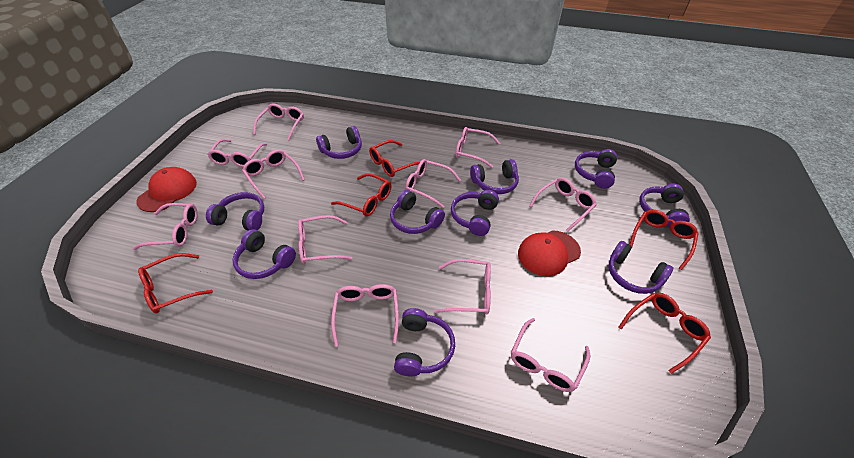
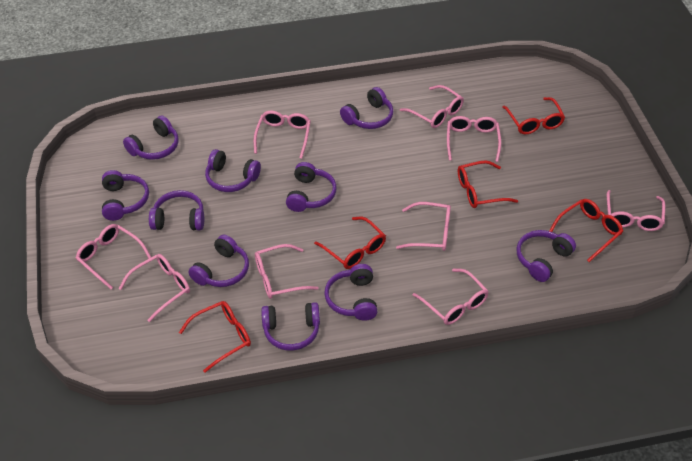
pink glasses: 11 -> 9
red cap: 2 -> 0

